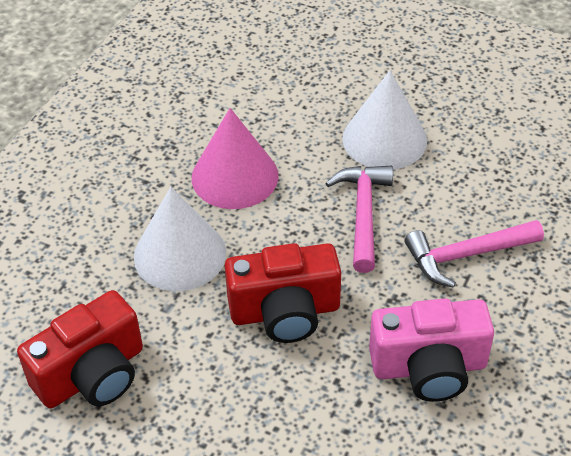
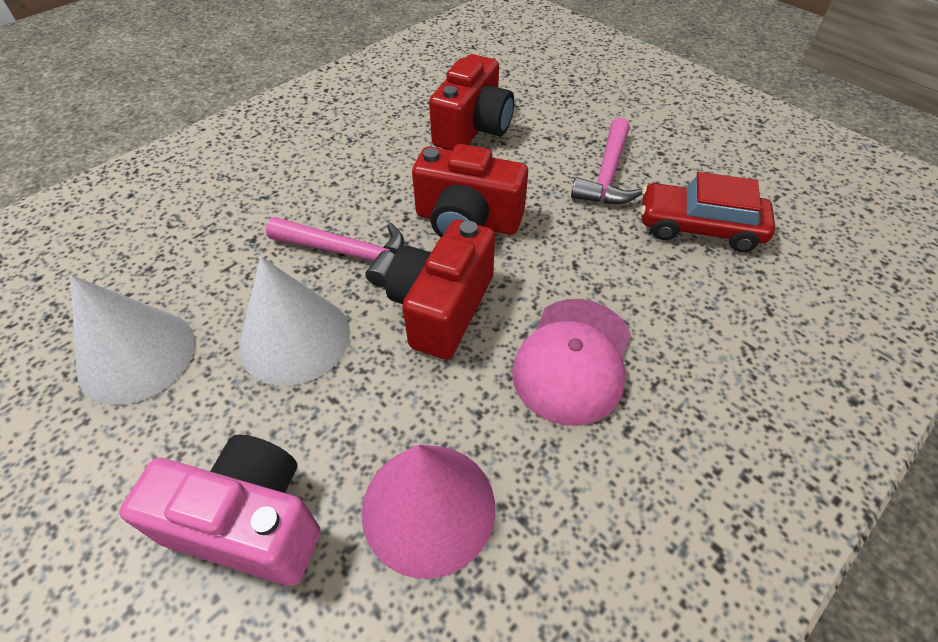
pink cap: 0 -> 1
red camera: 2 -> 3
red car: 0 -> 1

